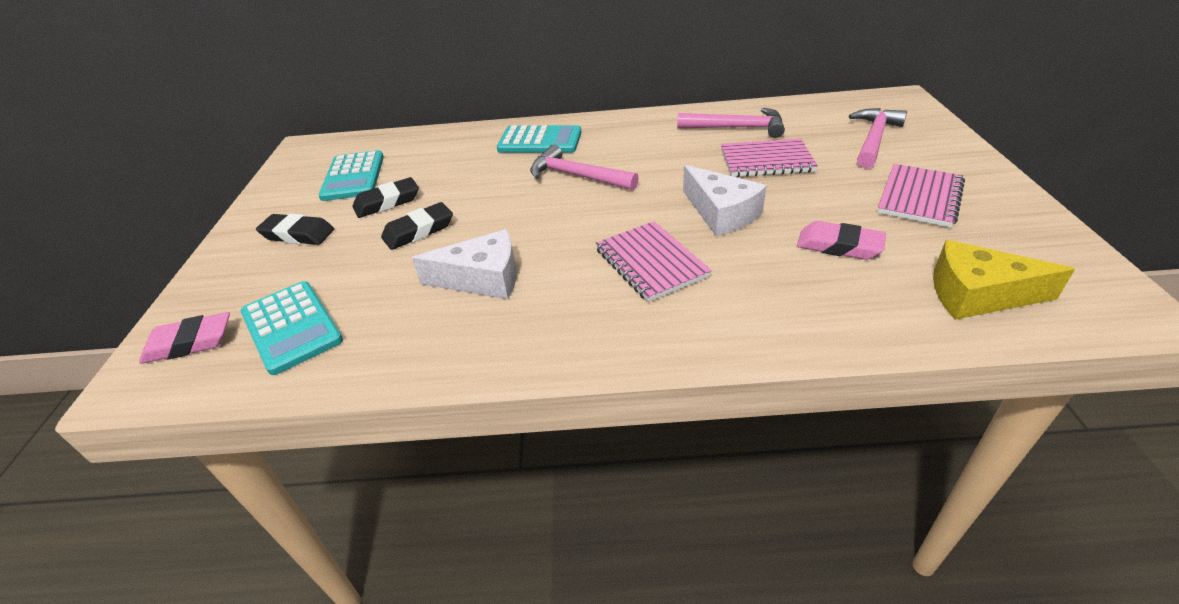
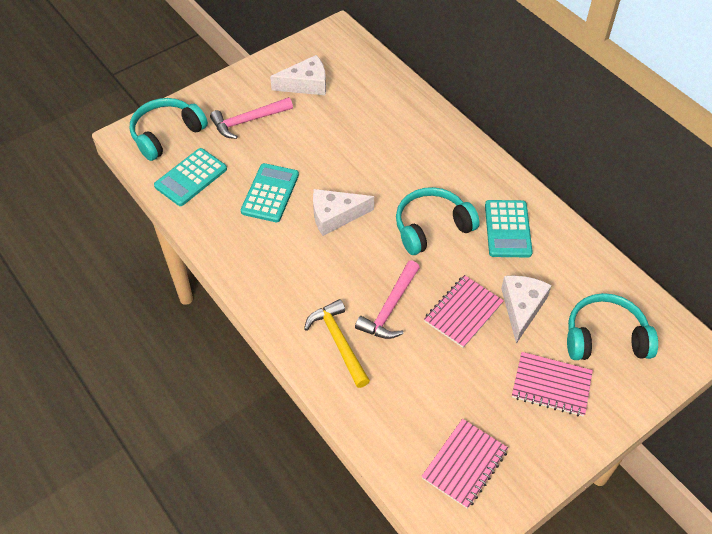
black eraser: 3 -> 0
pink eraser: 2 -> 0
pink hammer: 3 -> 2
turquoise headphones: 0 -> 3
white cheese: 2 -> 3
yellow cheese: 1 -> 0
yellow hammer: 0 -> 1

